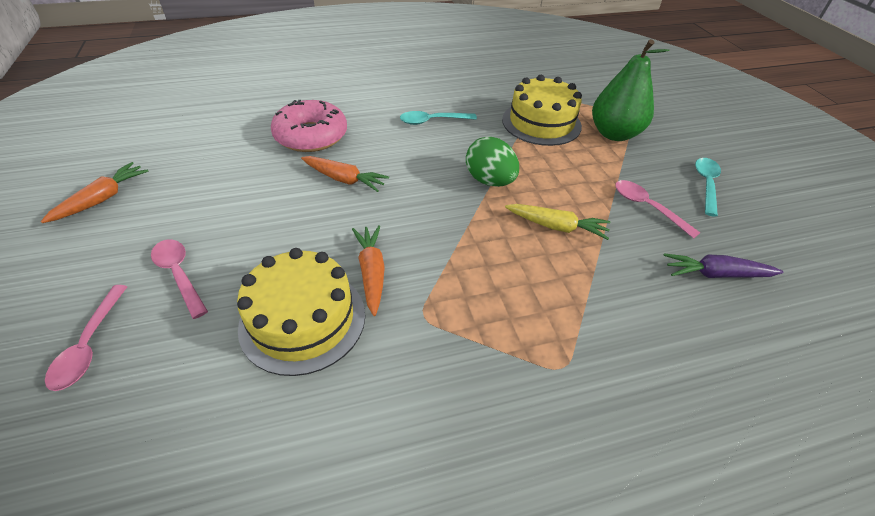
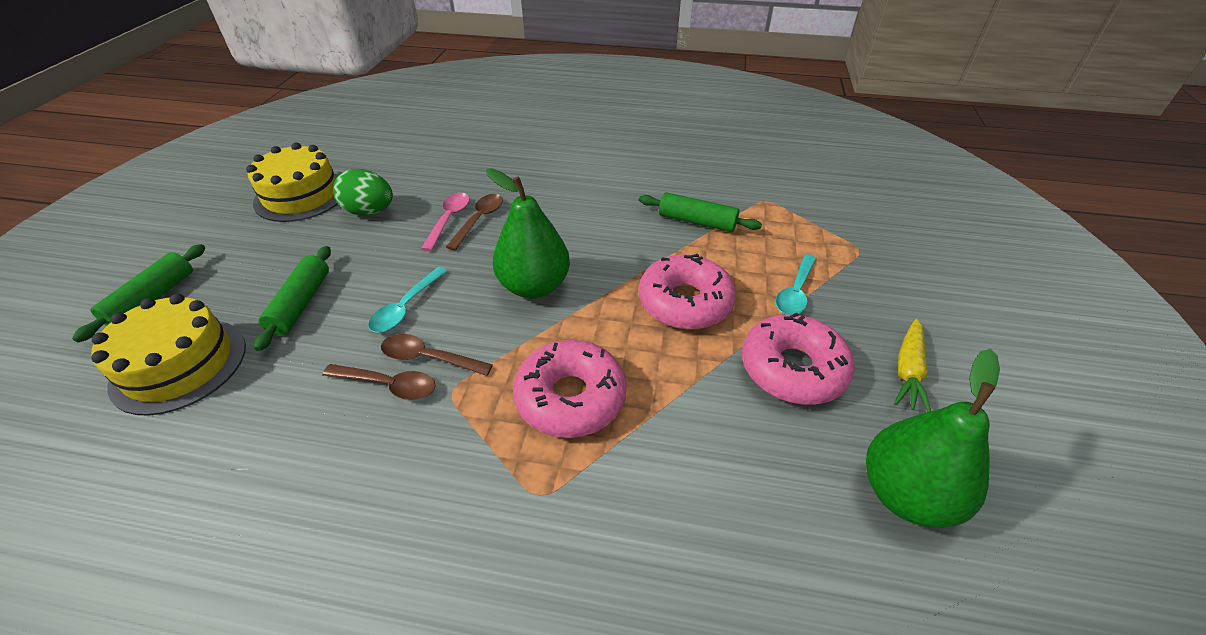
brown spoon: 0 -> 3
green pear: 1 -> 2
green rolling pin: 0 -> 3
orange carrot: 3 -> 0
pink donut: 1 -> 3
pink spoon: 3 -> 1
purple carrot: 1 -> 0

